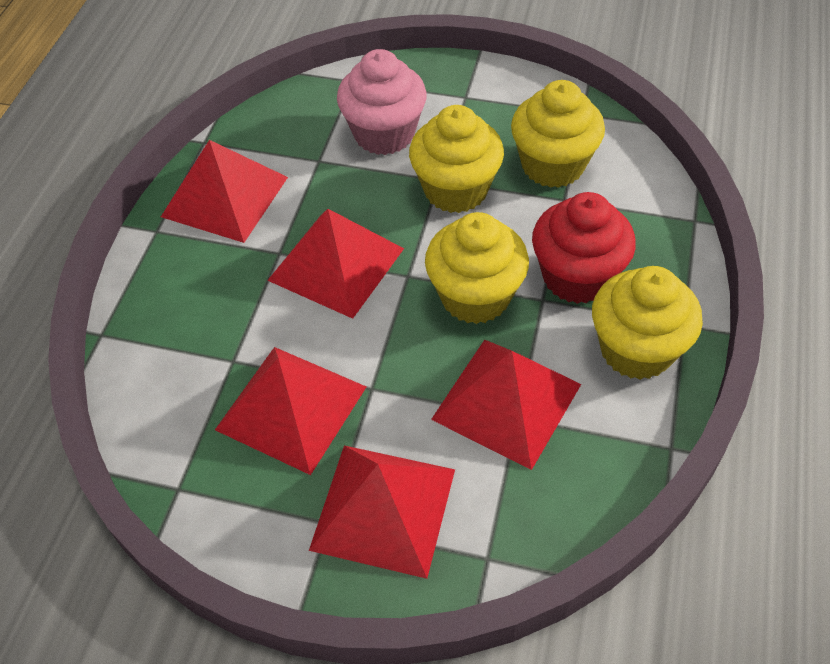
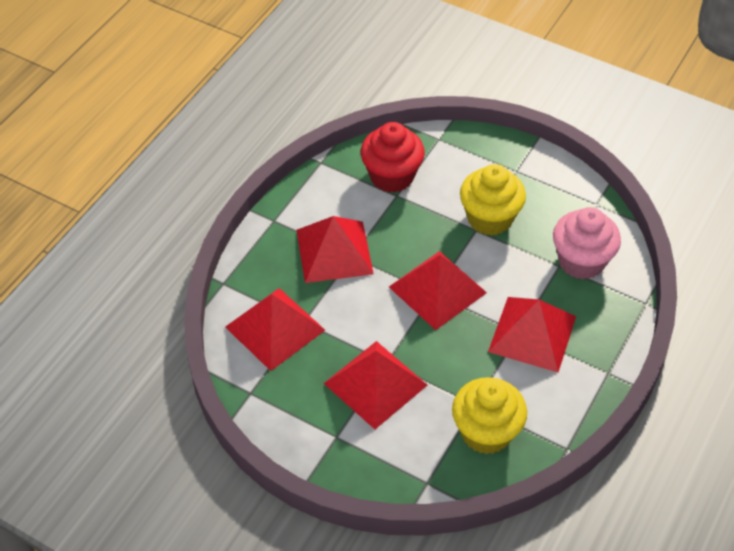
yellow cupcake: 4 -> 2

